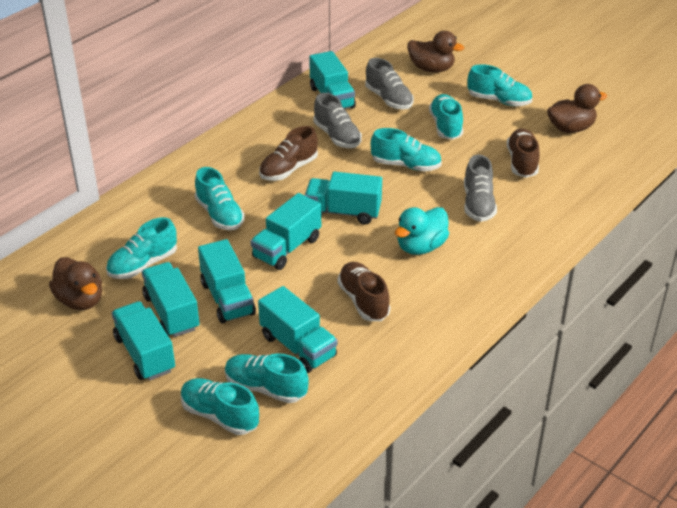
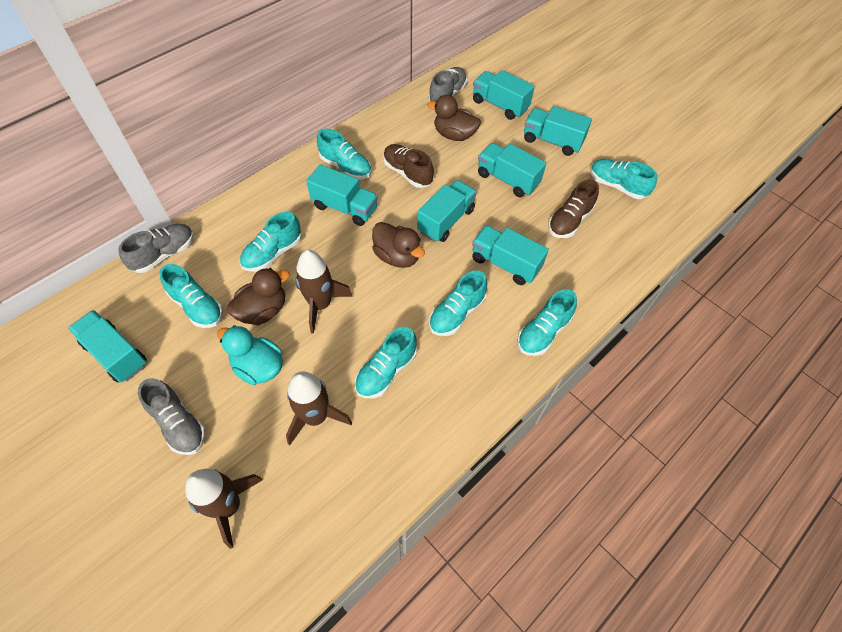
brown rocket: 0 -> 3
brown shoe: 3 -> 2

